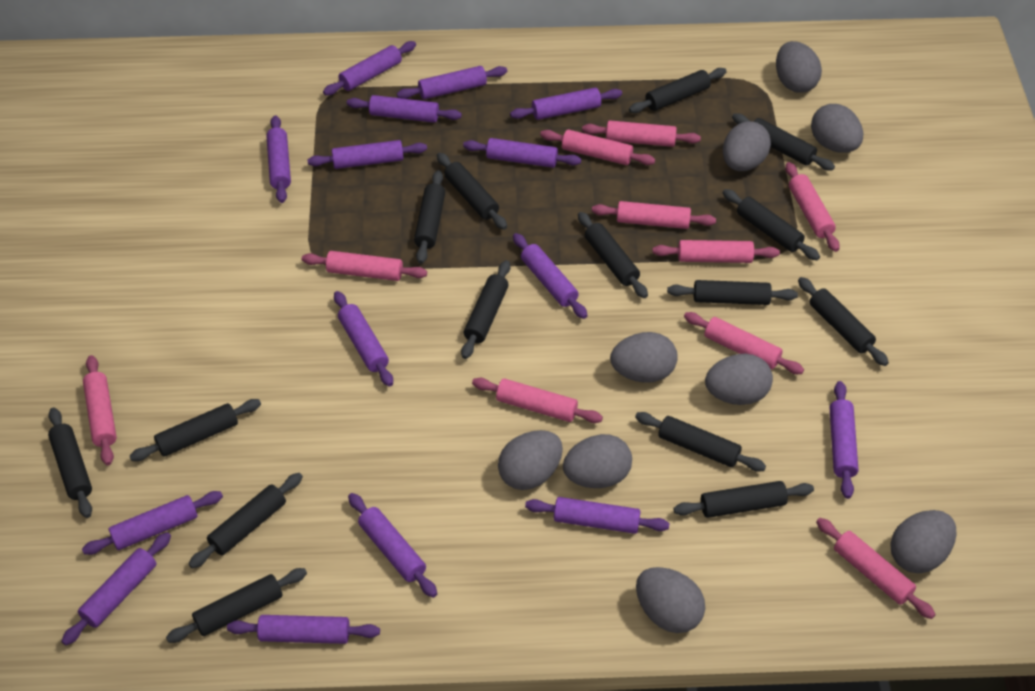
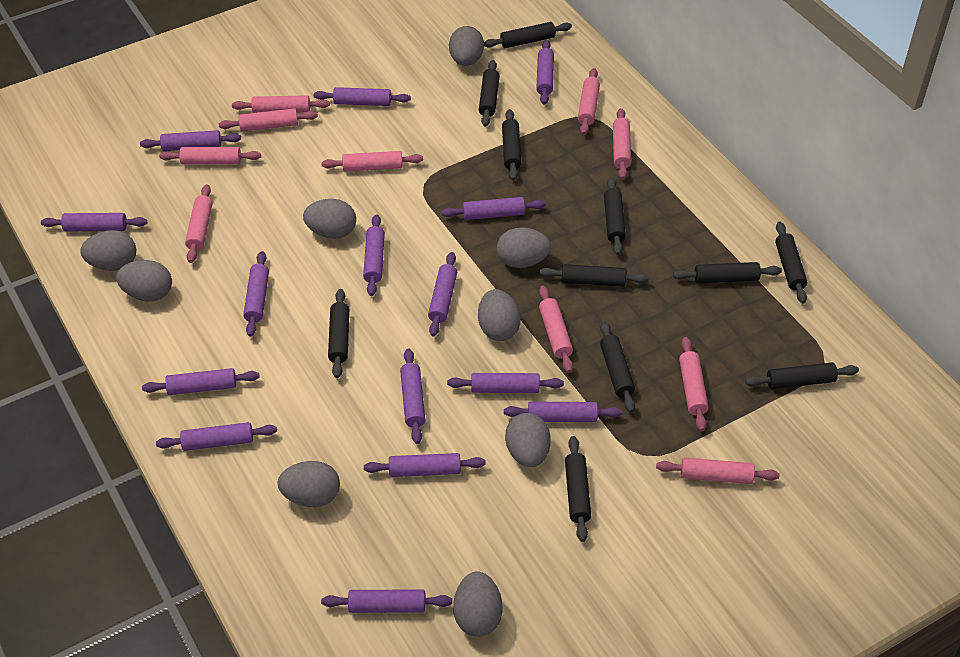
black rolling pin: 15 -> 11

